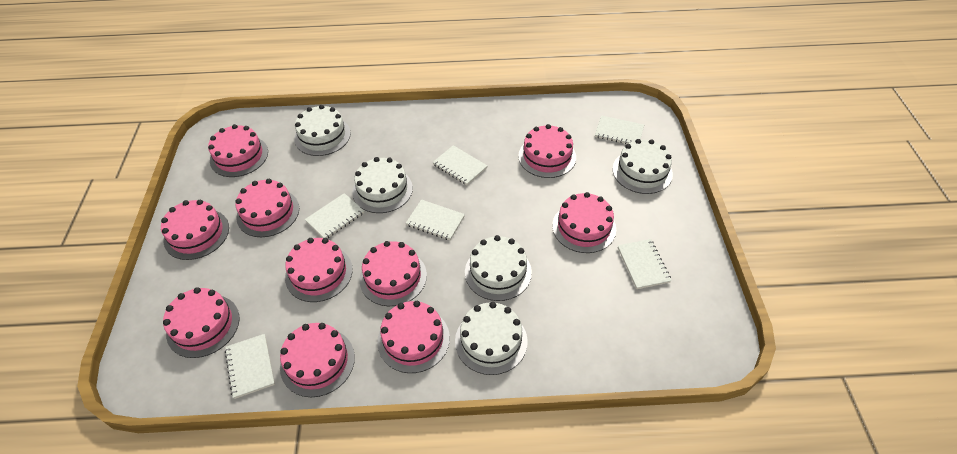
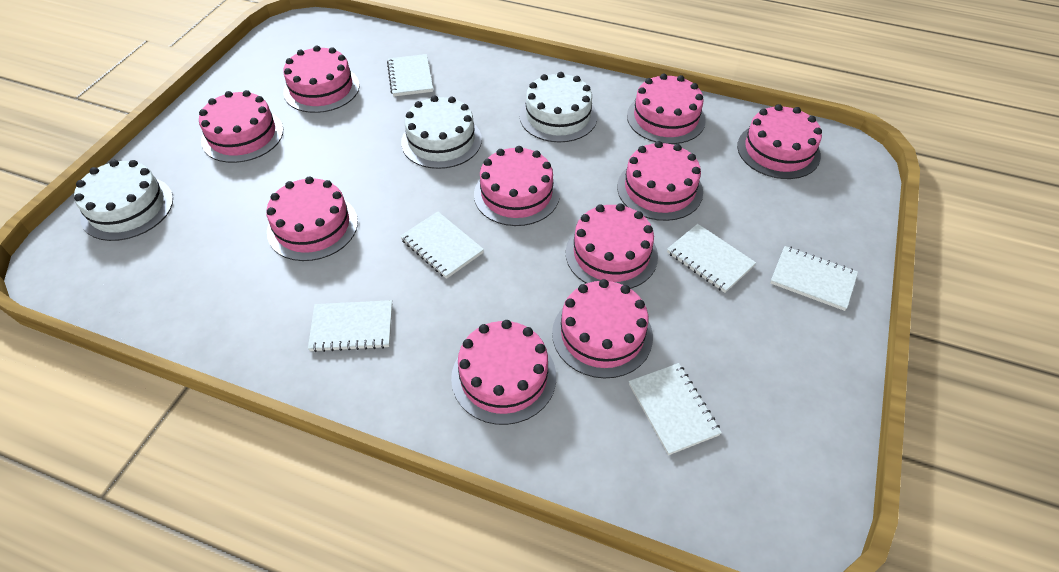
white cake: 5 -> 3

